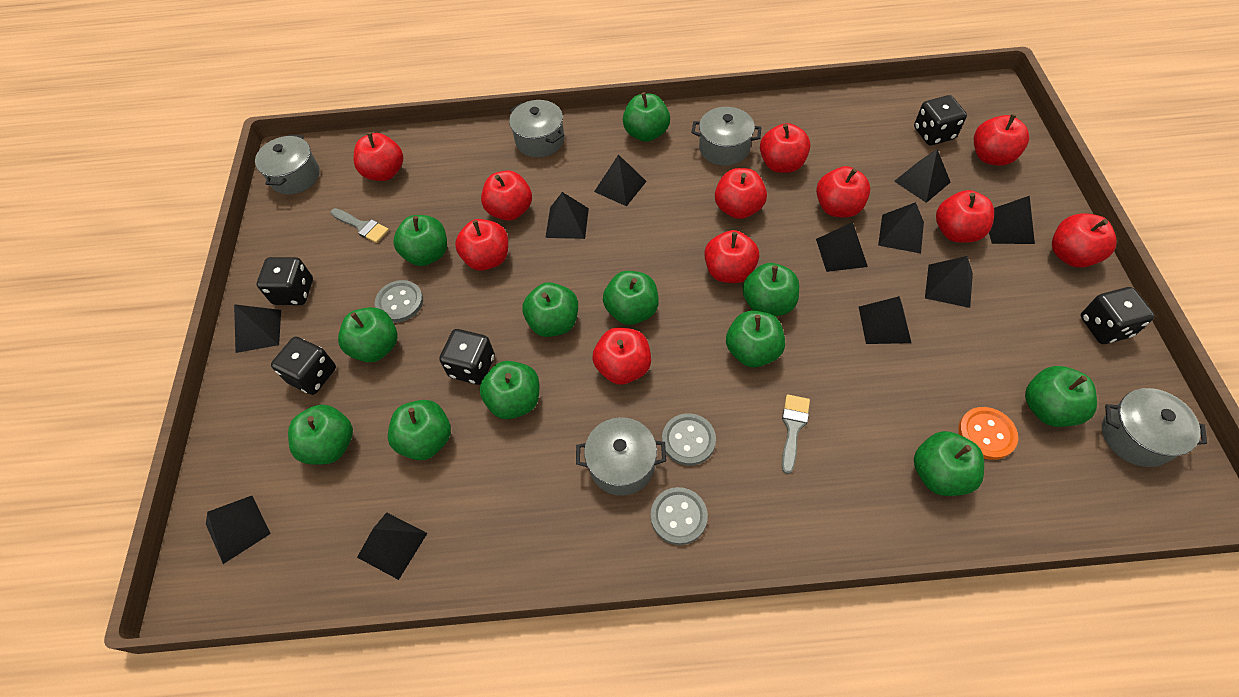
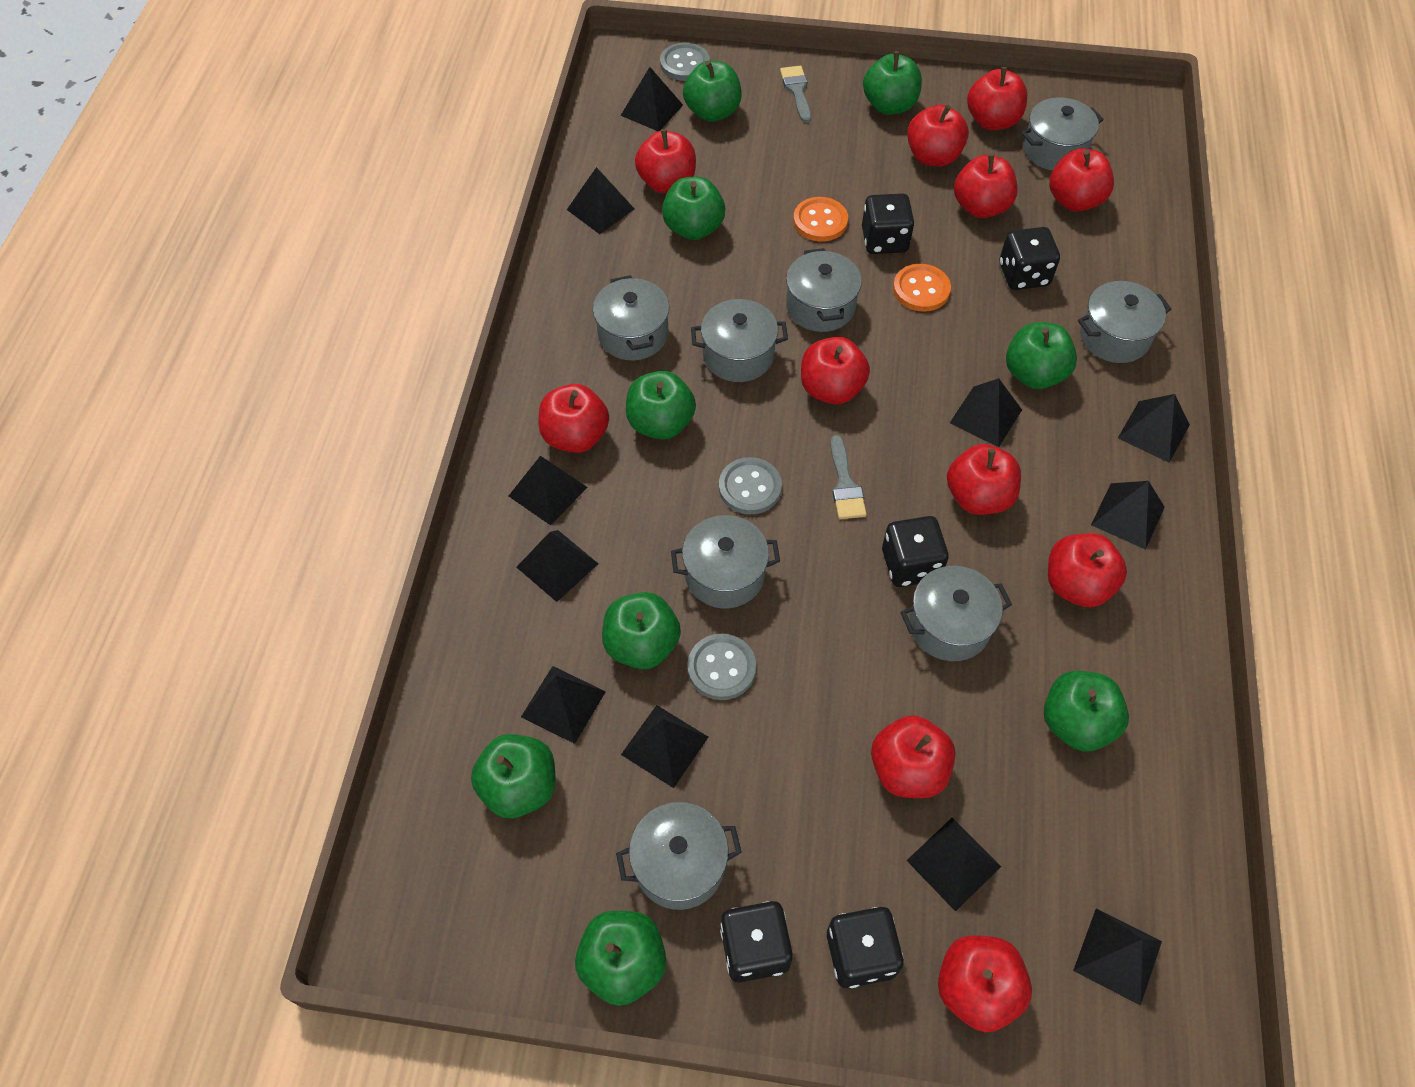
green apple: 12 -> 9
grey pot: 5 -> 8
orange button: 1 -> 2

